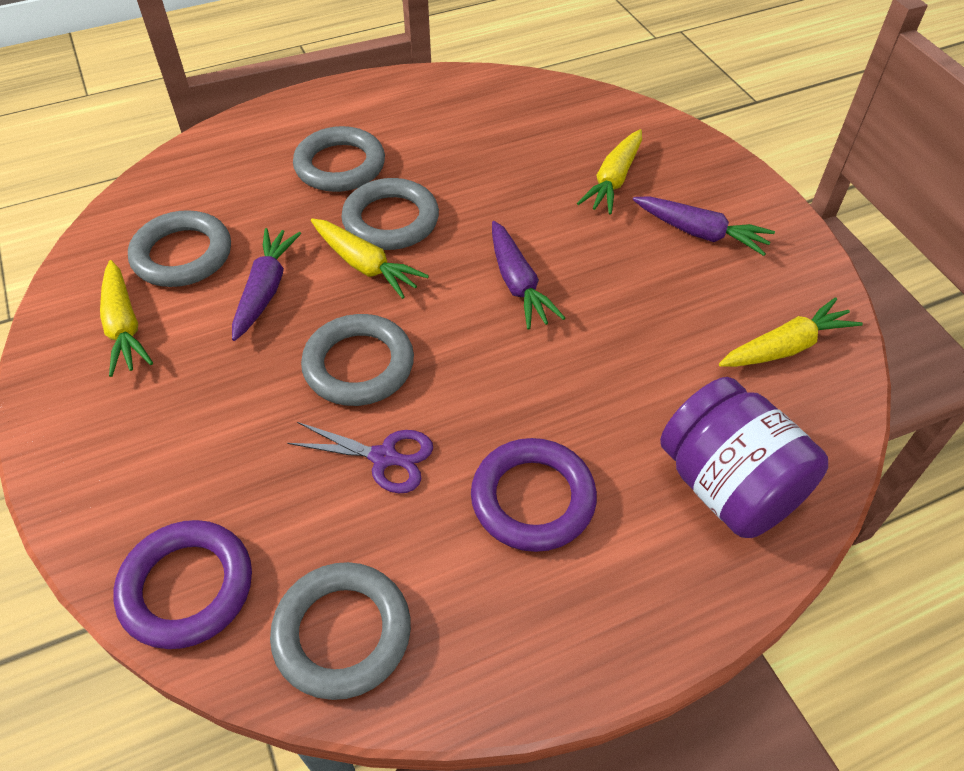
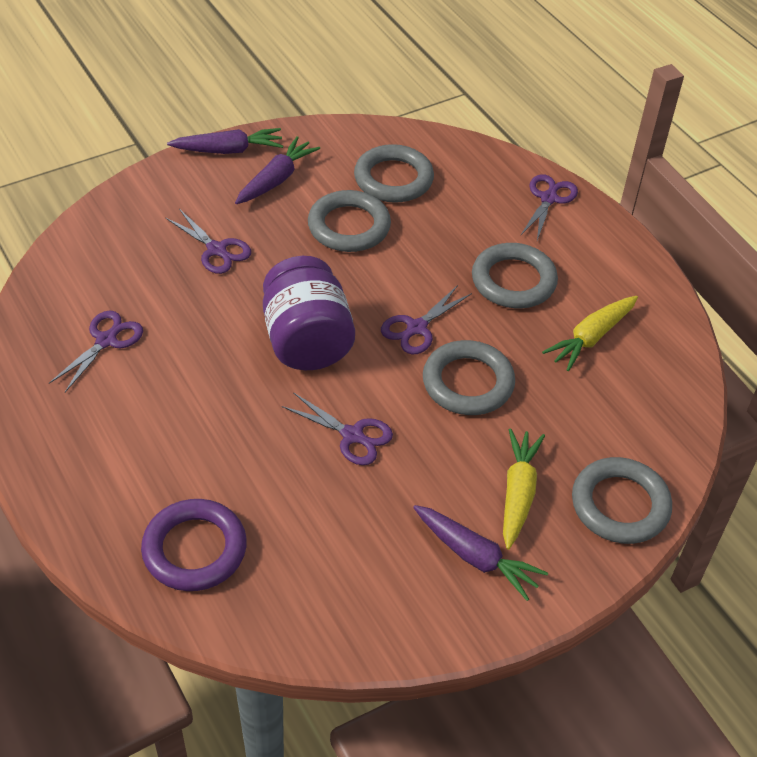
purple ring: 2 -> 1
purple scissors: 1 -> 5
yellow carrot: 4 -> 2

